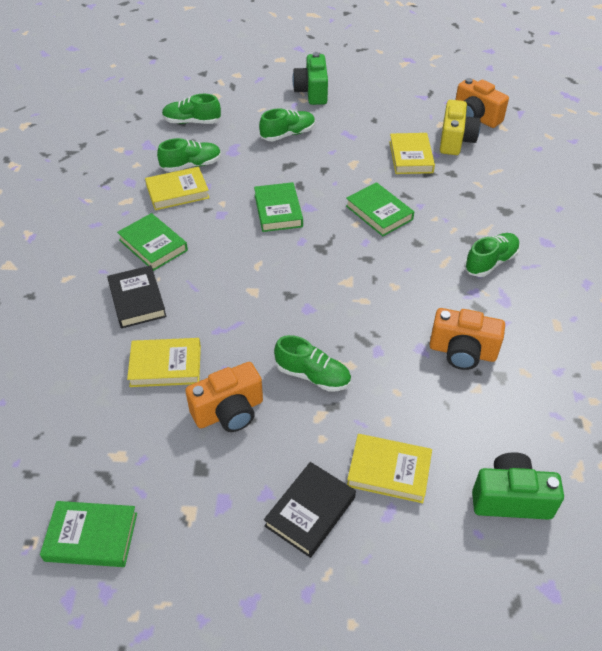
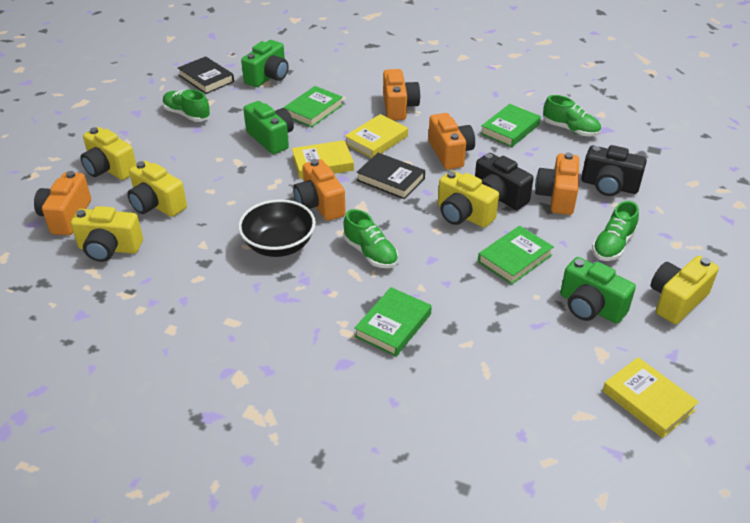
black bowl: 0 -> 1
black camera: 0 -> 2
green camera: 2 -> 3
green shoe: 5 -> 4
orange camera: 3 -> 5
yellow book: 4 -> 3
yellow camera: 1 -> 5

